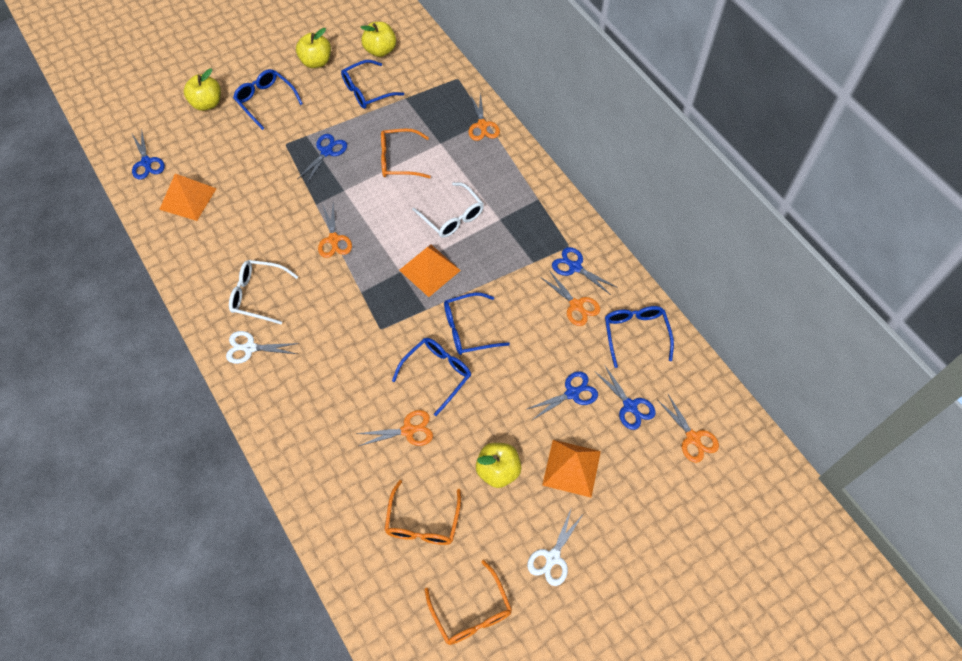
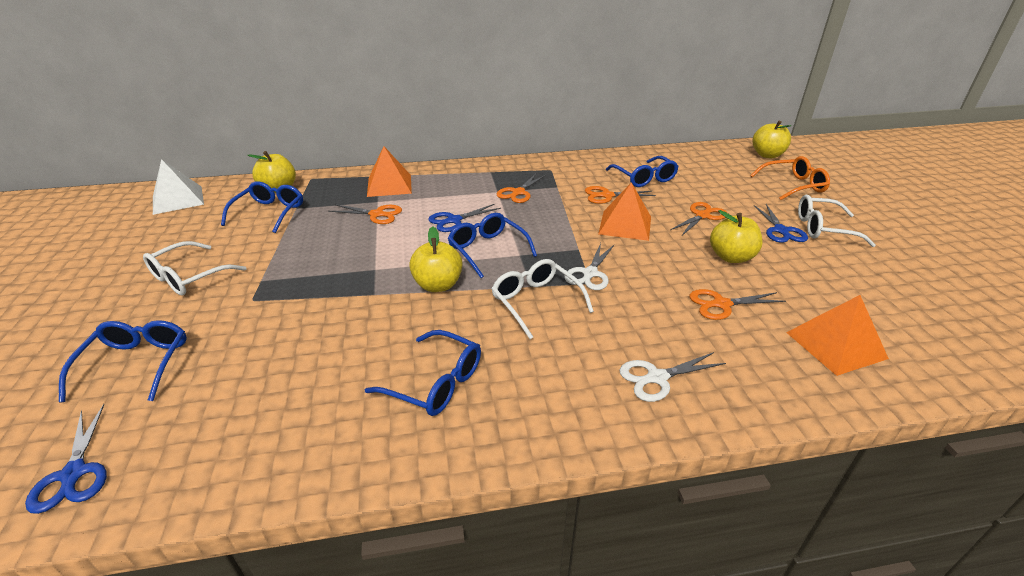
blue scissors: 5 -> 3
orange glasses: 3 -> 1
white glasses: 2 -> 3
white pyramid: 0 -> 1

